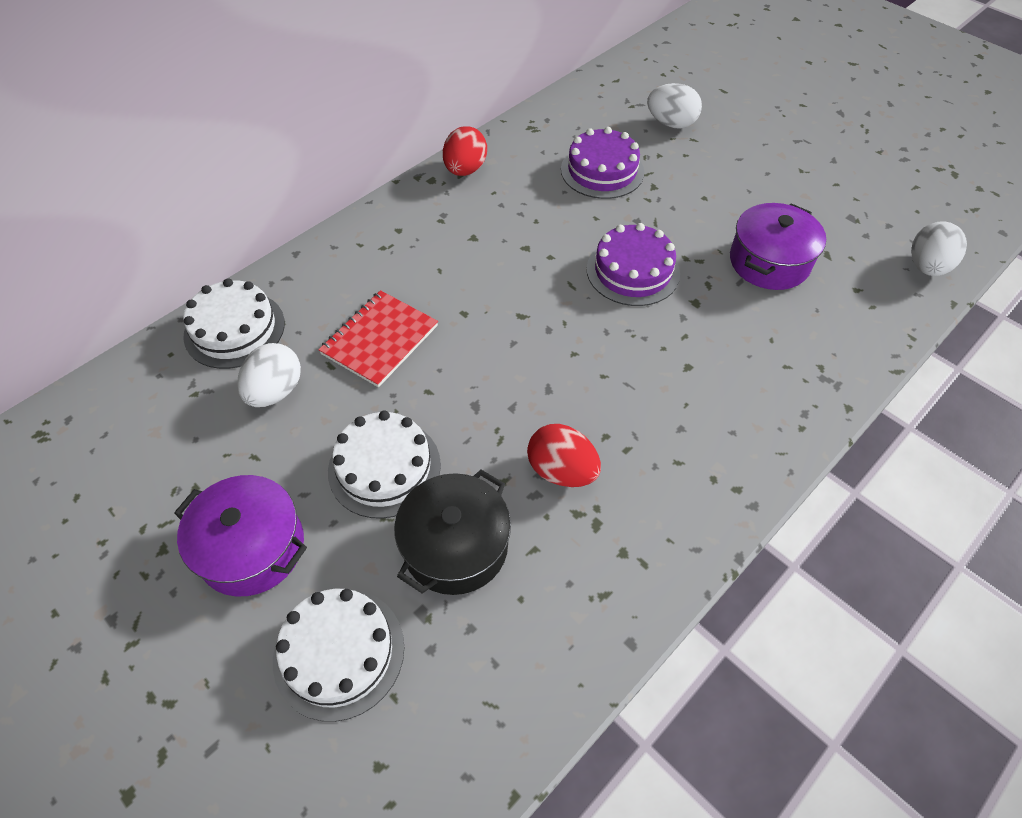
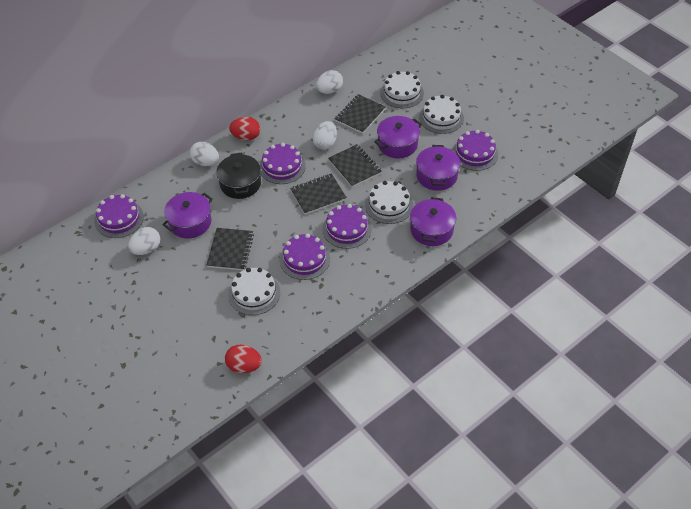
black notebook: 0 -> 4
purple cake: 2 -> 5
purple pot: 2 -> 4
red notebook: 1 -> 0
white cake: 3 -> 4
white egg: 3 -> 4

